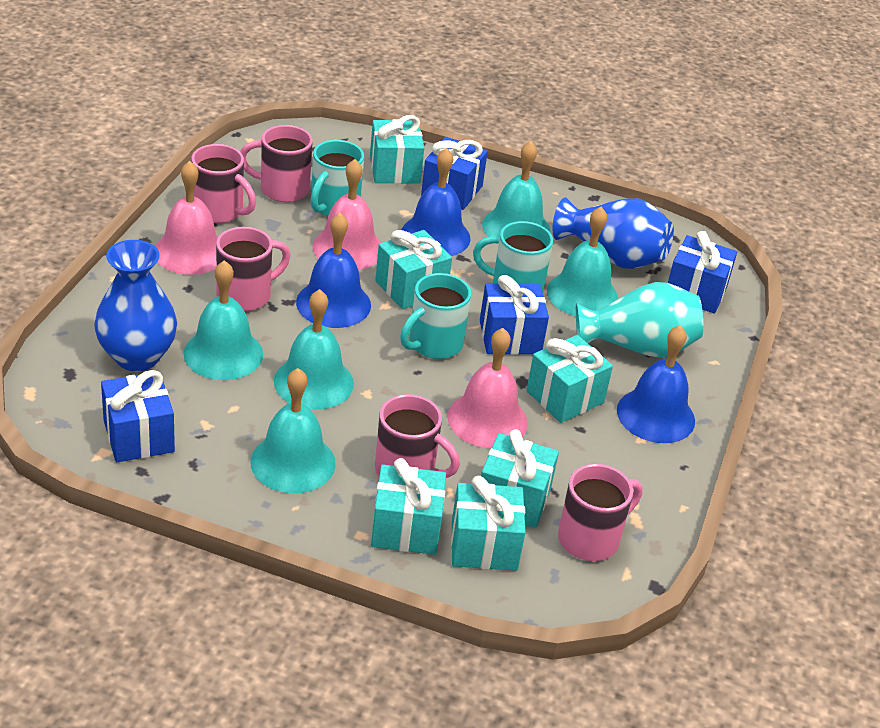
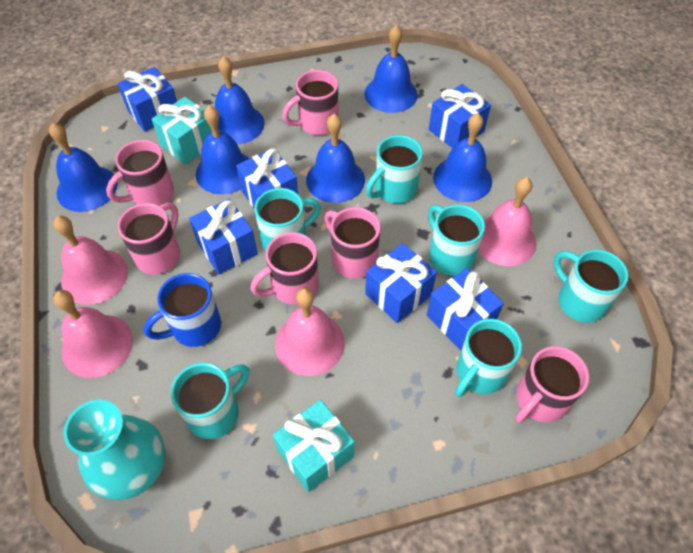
blue bell: 3 -> 6
blue gift: 4 -> 6
blue mug: 0 -> 1
blue vase: 2 -> 0
pink bell: 3 -> 4
pink mug: 5 -> 6
turquoise bell: 5 -> 0
turquoise gift: 6 -> 2
turquoise mug: 3 -> 6

